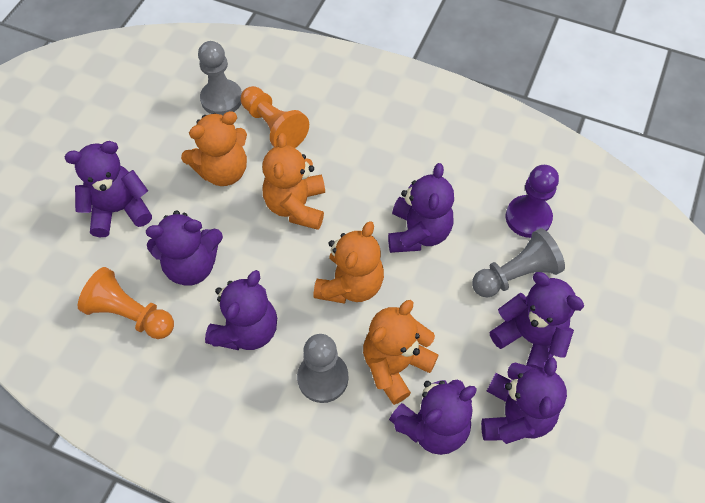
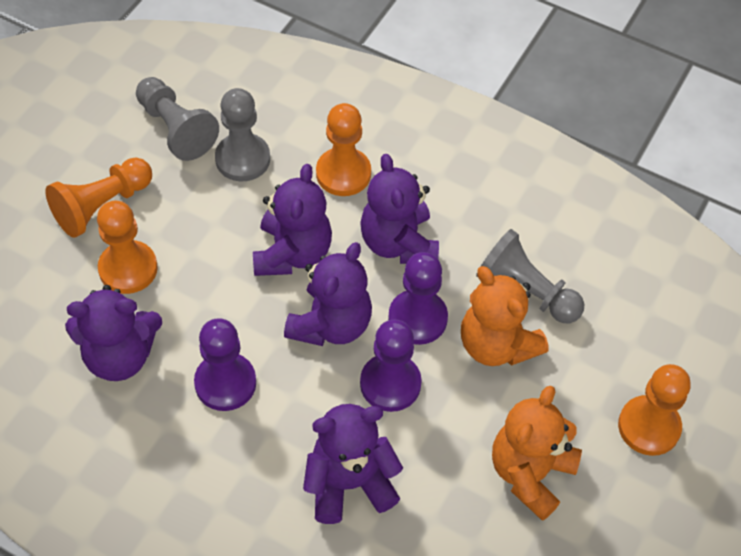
orange pawn: 2 -> 4
orange teddy bear: 4 -> 2
purple pawn: 1 -> 3
purple teddy bear: 7 -> 5

